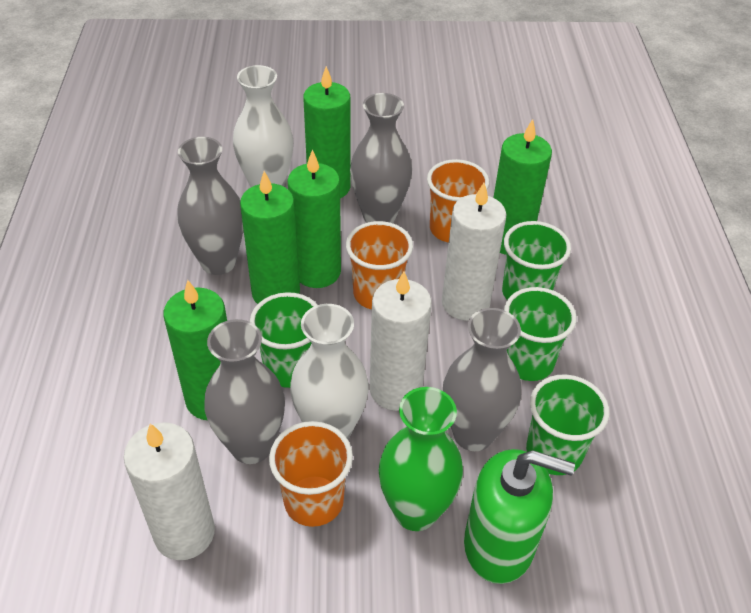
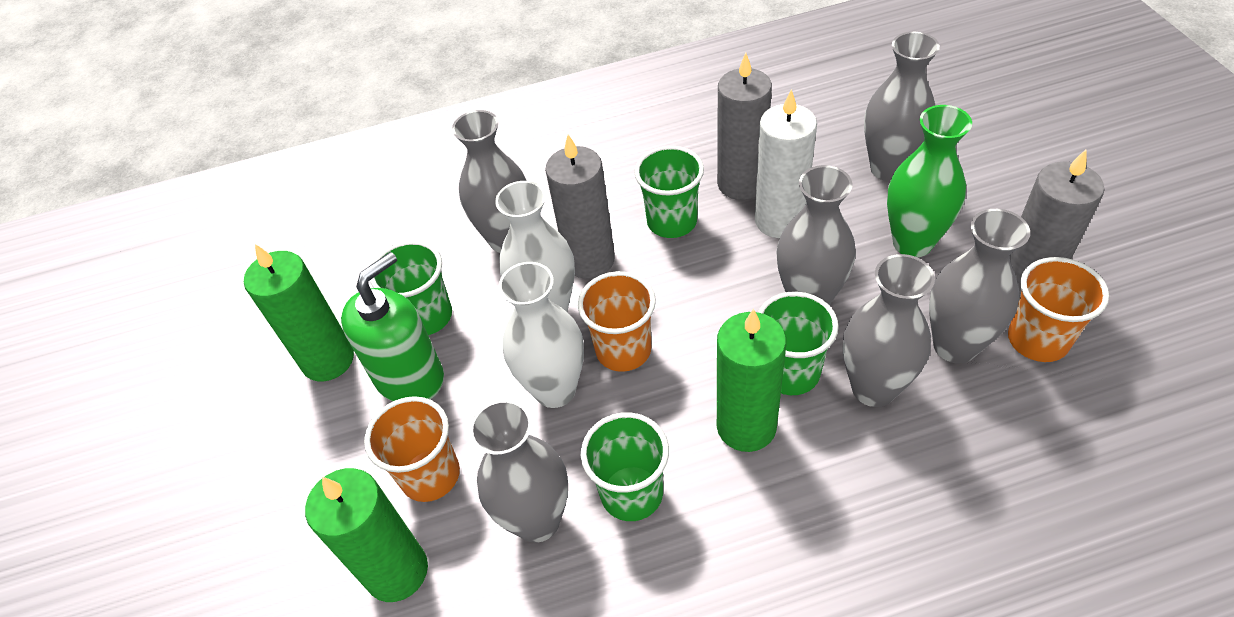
green candle: 5 -> 3
grey candle: 0 -> 3
grey vase: 4 -> 6
white candle: 3 -> 1

